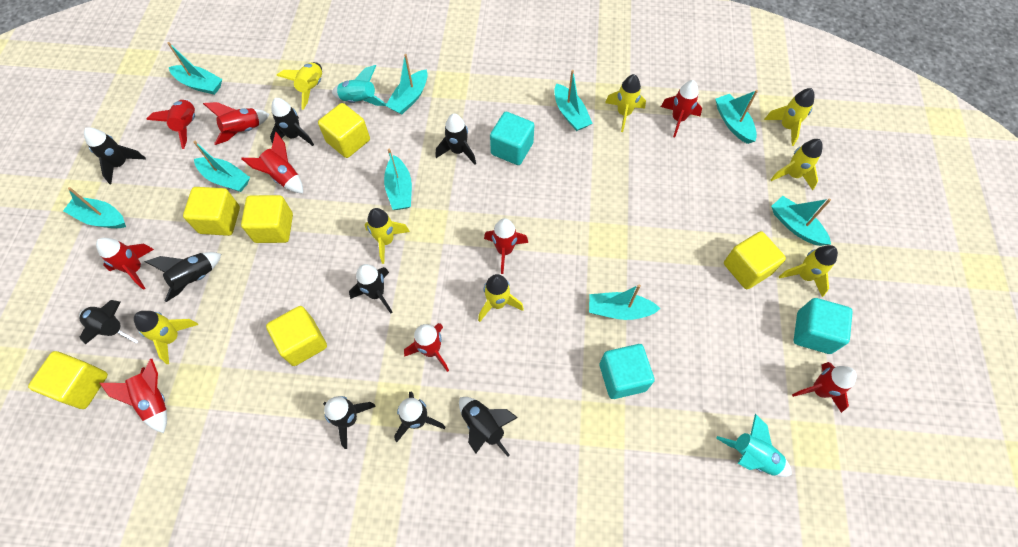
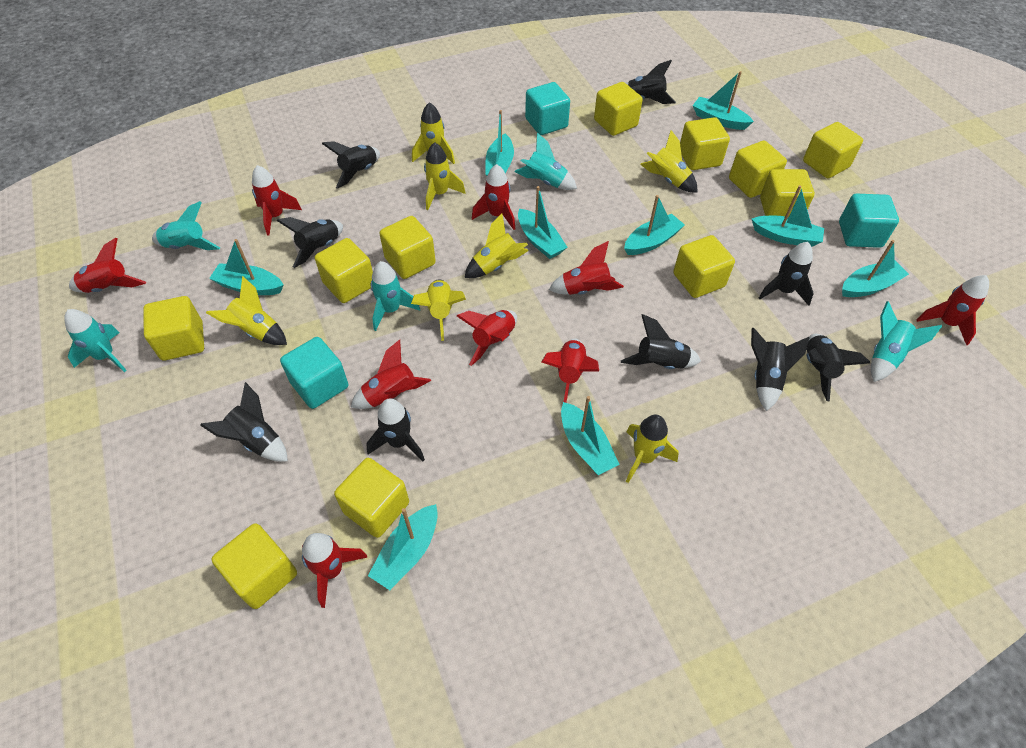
turquoise rocket: 2 -> 5
yellow cube: 6 -> 11
yellow rocket: 8 -> 7

